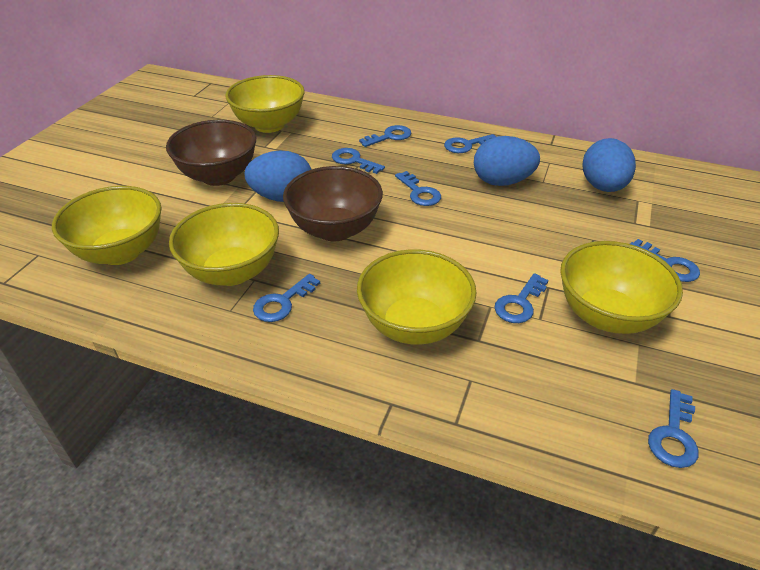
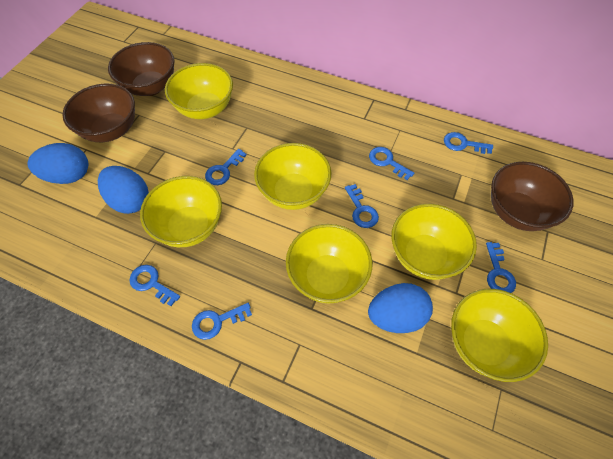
blue key: 8 -> 7
brown bowl: 2 -> 3
yellow bowl: 5 -> 6

